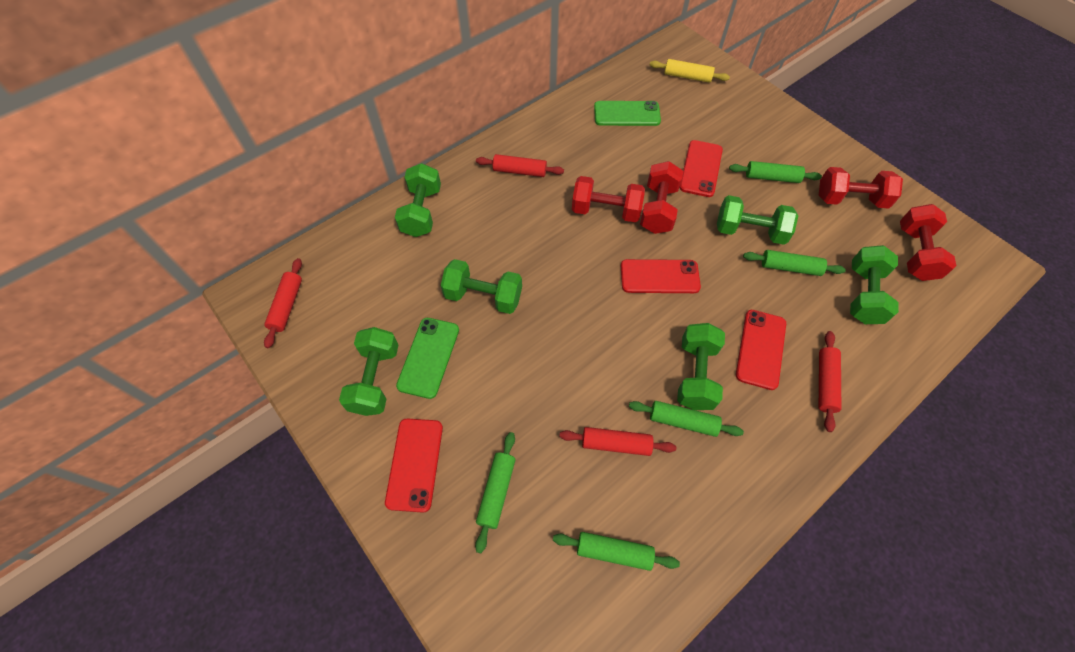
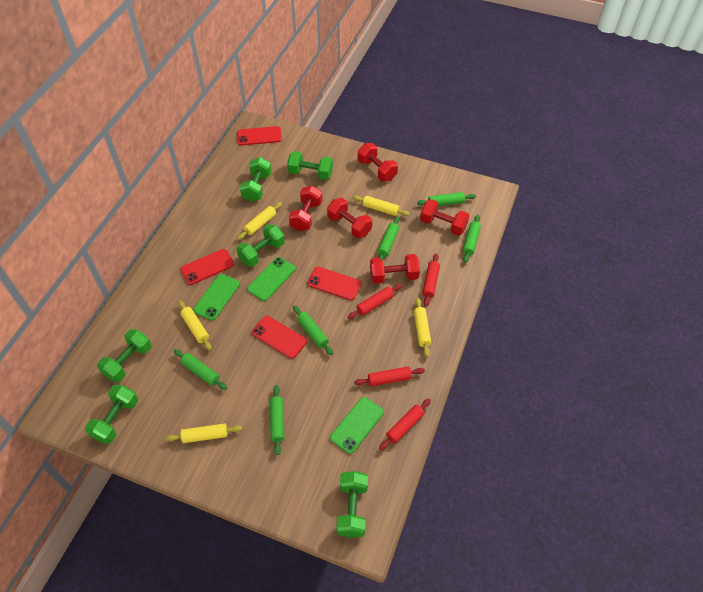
green phone: 2 -> 3
green rolling pin: 5 -> 6
red dumbbell: 4 -> 5
yellow rolling pin: 1 -> 5

